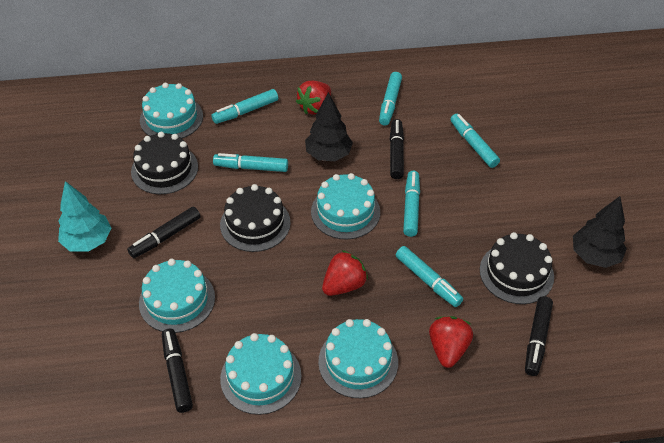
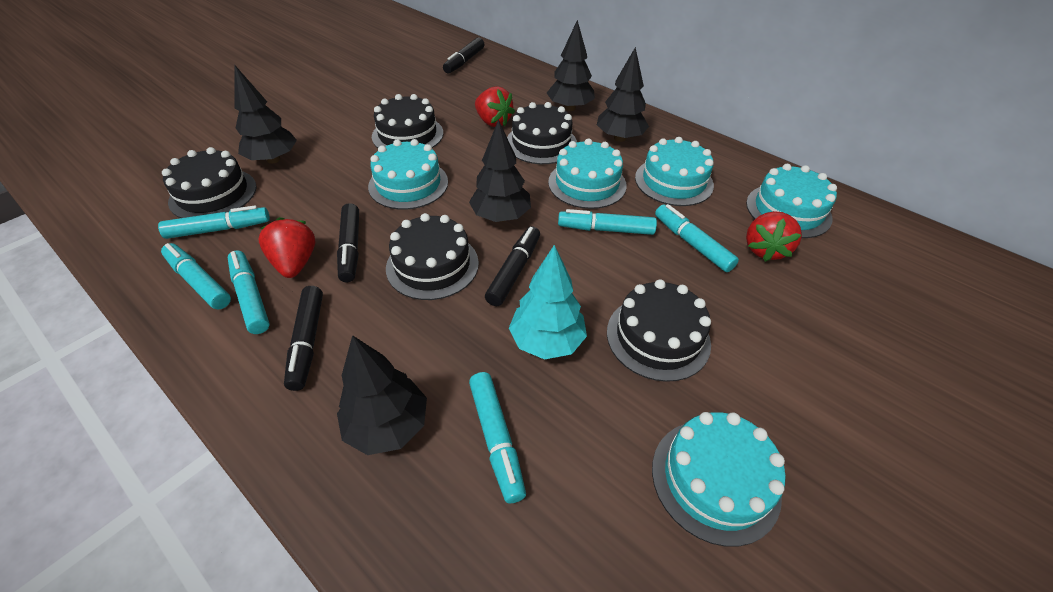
black cake: 3 -> 5
black tree: 2 -> 5

